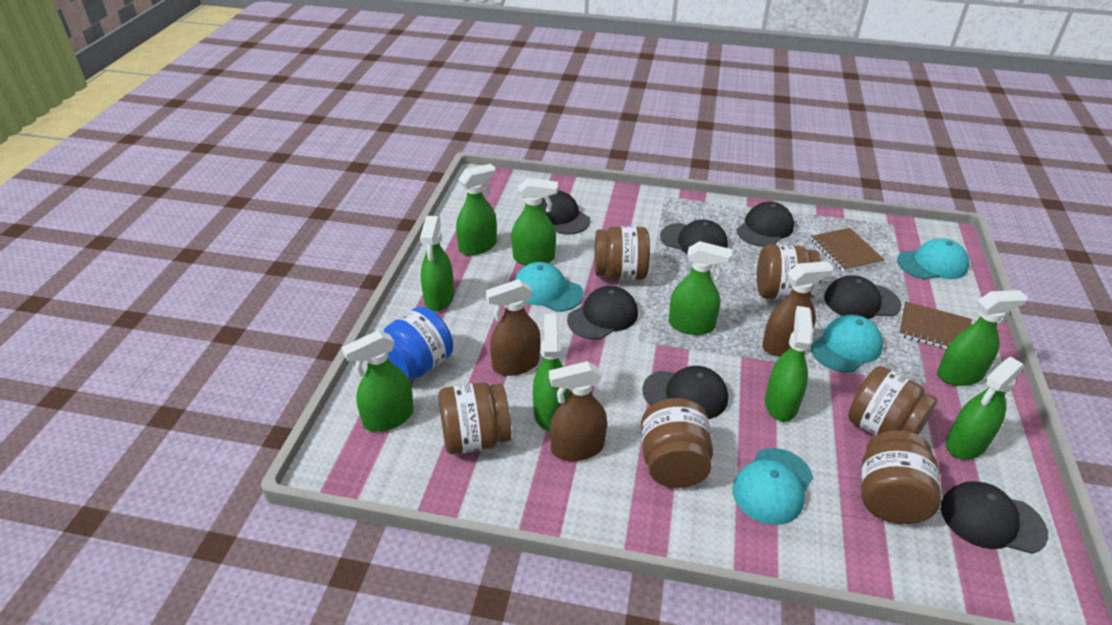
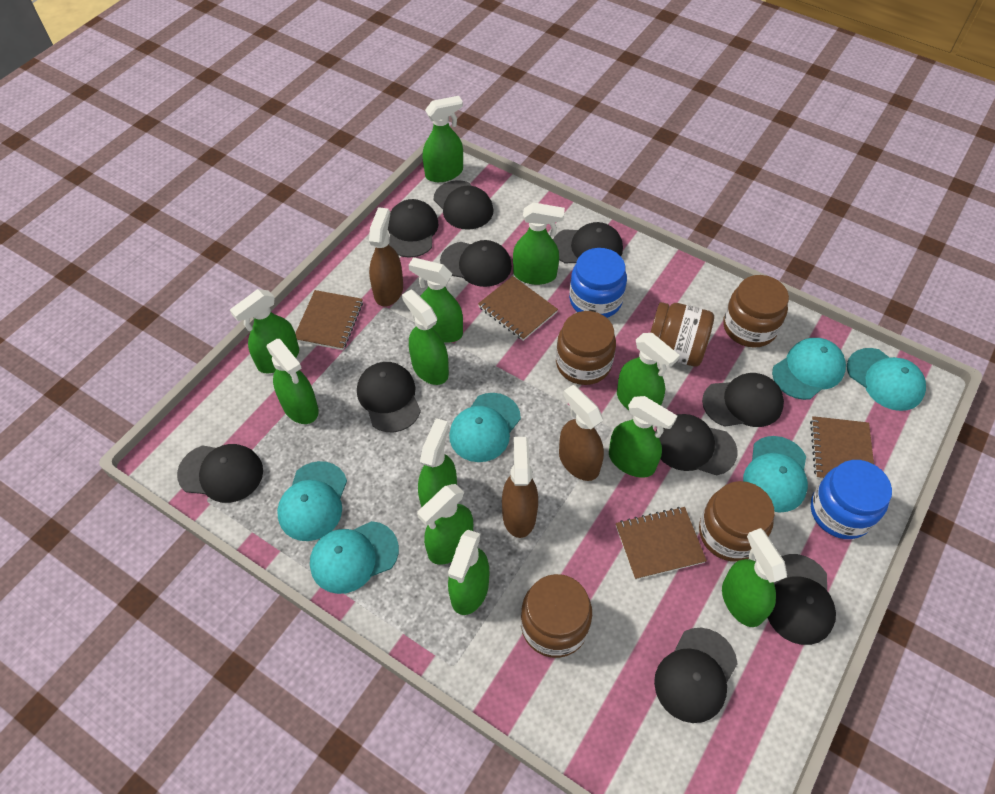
black cap: 7 -> 10
blue jar: 1 -> 2
brown jar: 6 -> 5
brown notebook: 2 -> 4
green spray bottle: 9 -> 12
turquoise cap: 4 -> 6

